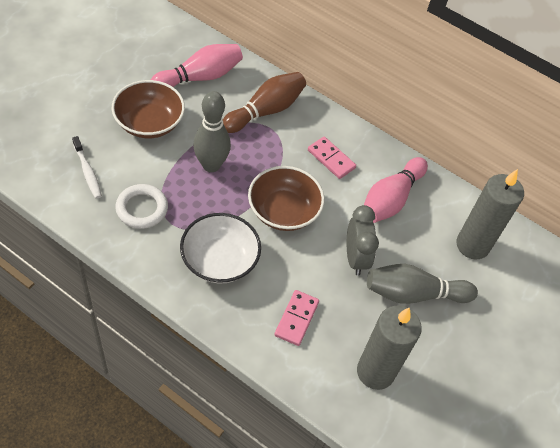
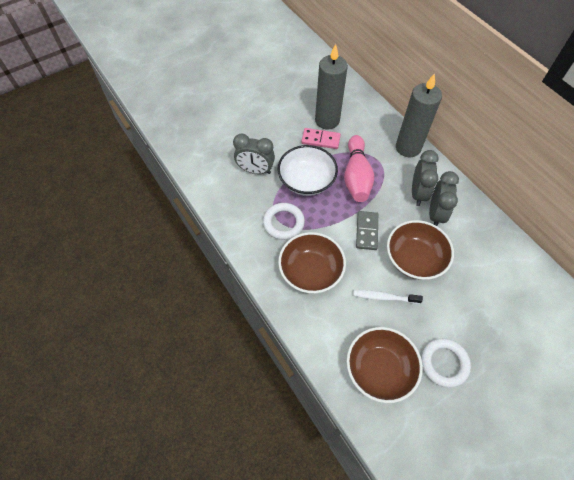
brown bowl: 2 -> 3
brown bowling pin: 1 -> 0
grey bowling pin: 2 -> 0
grey clock: 1 -> 3
grey domino: 0 -> 1
pink bowling pin: 2 -> 1
pink domino: 2 -> 1
white ring: 1 -> 2

